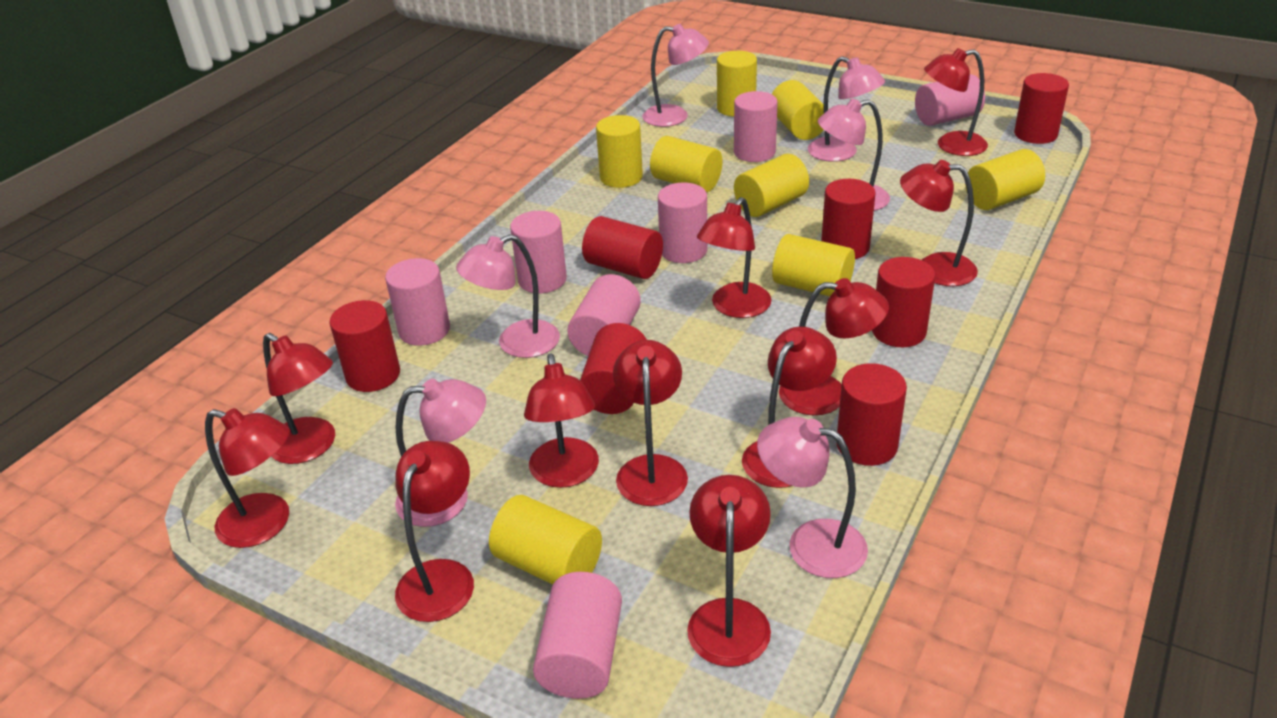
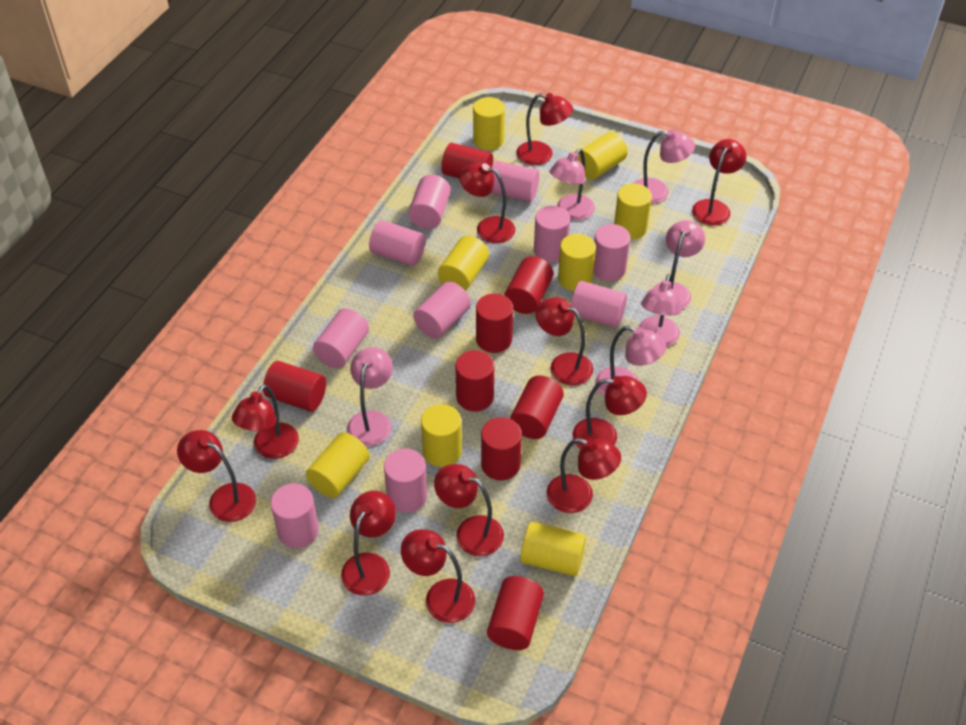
pink cylinder: 7 -> 10
red cylinder: 7 -> 8

